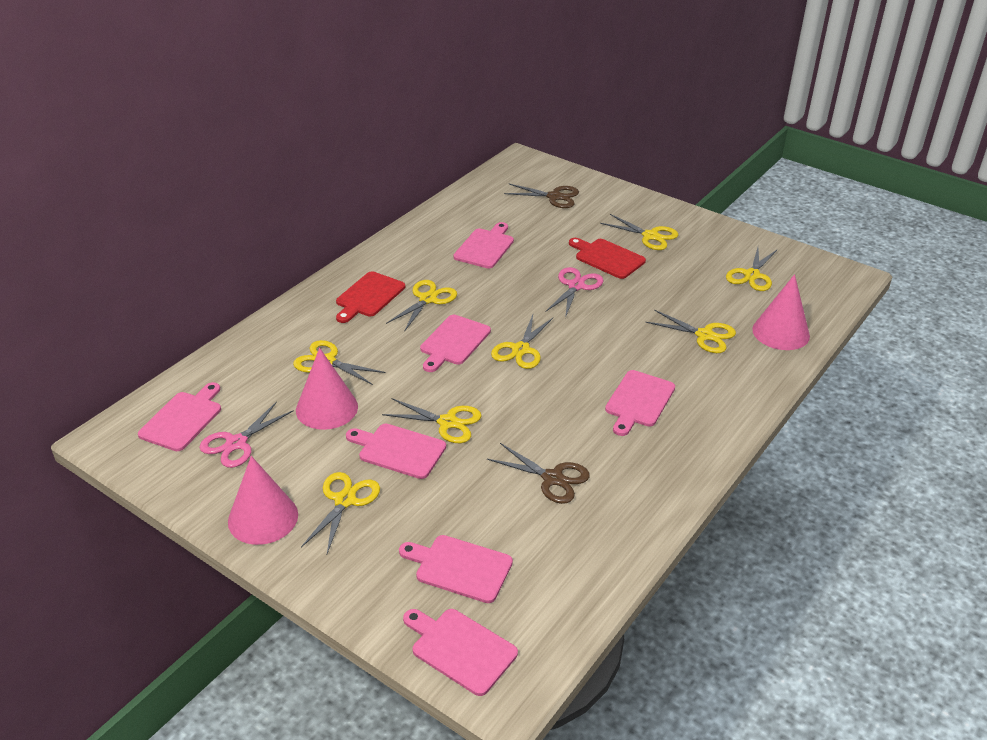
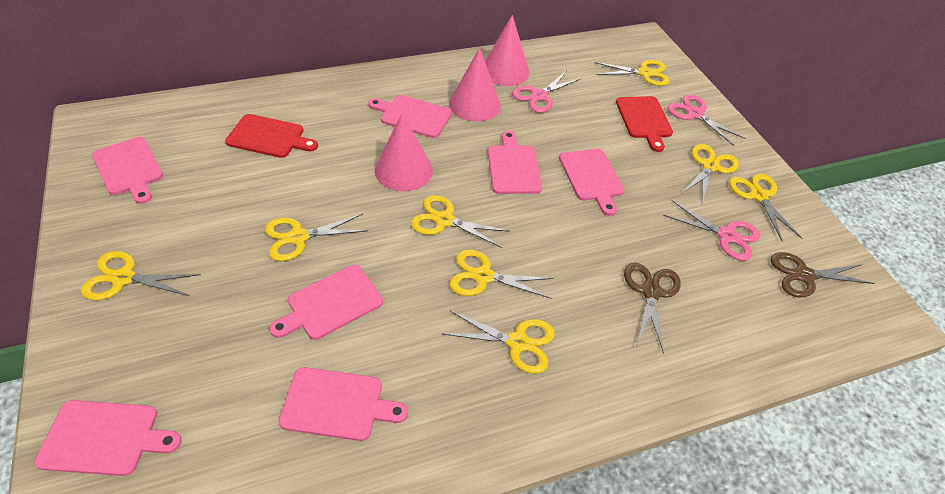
pink scissors: 2 -> 3

